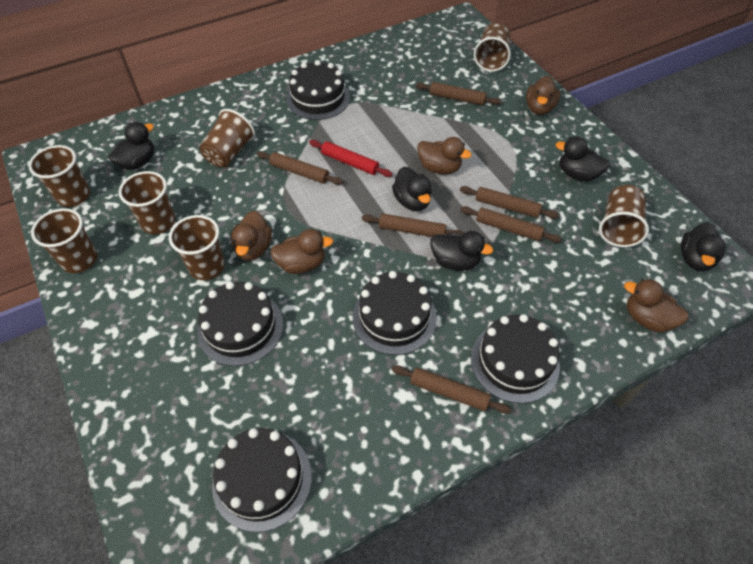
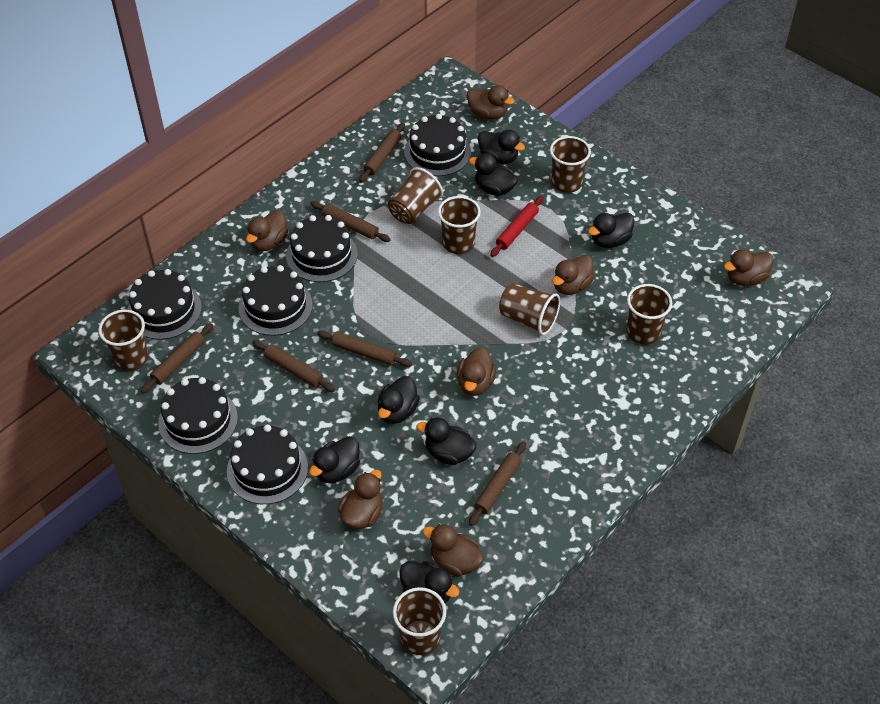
black cake: 5 -> 6
black duck: 5 -> 7
brown duck: 5 -> 7

